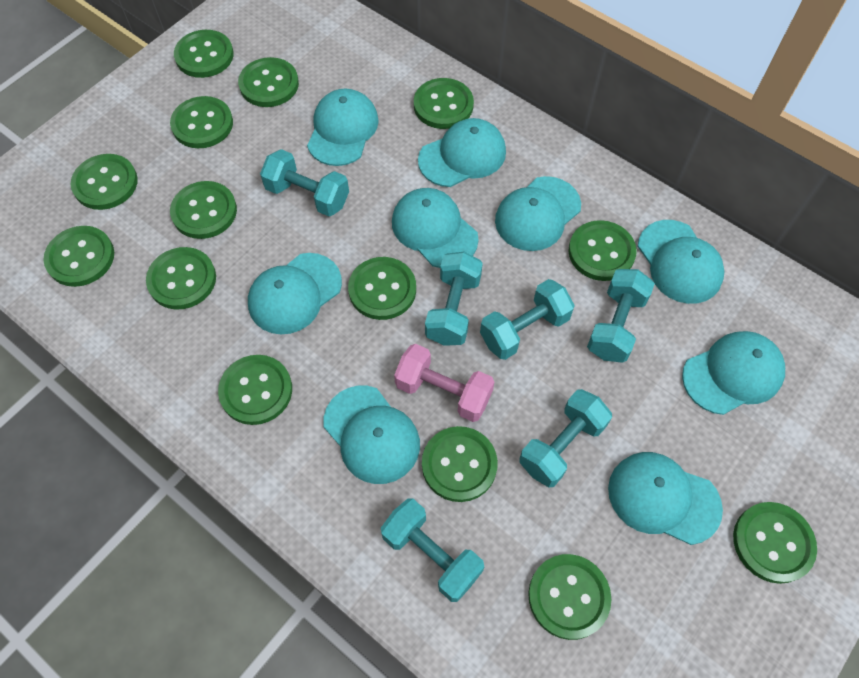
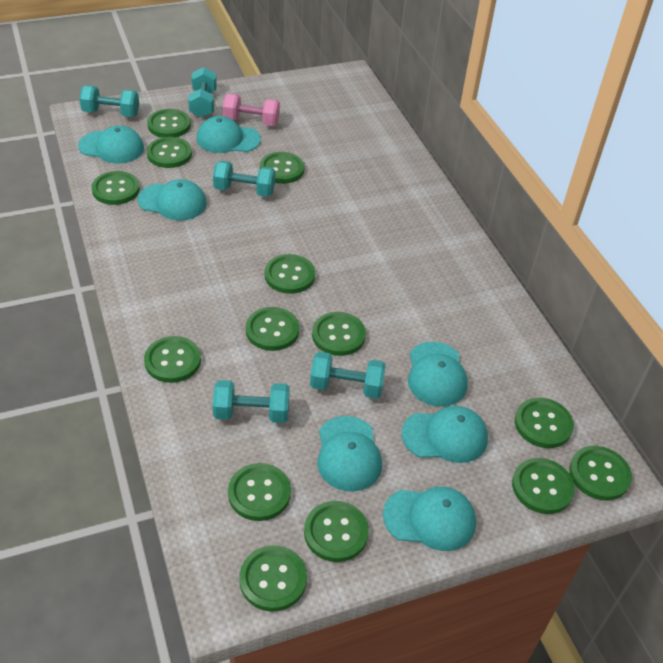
turquoise cap: 9 -> 7
turquoise dumbbell: 6 -> 5

